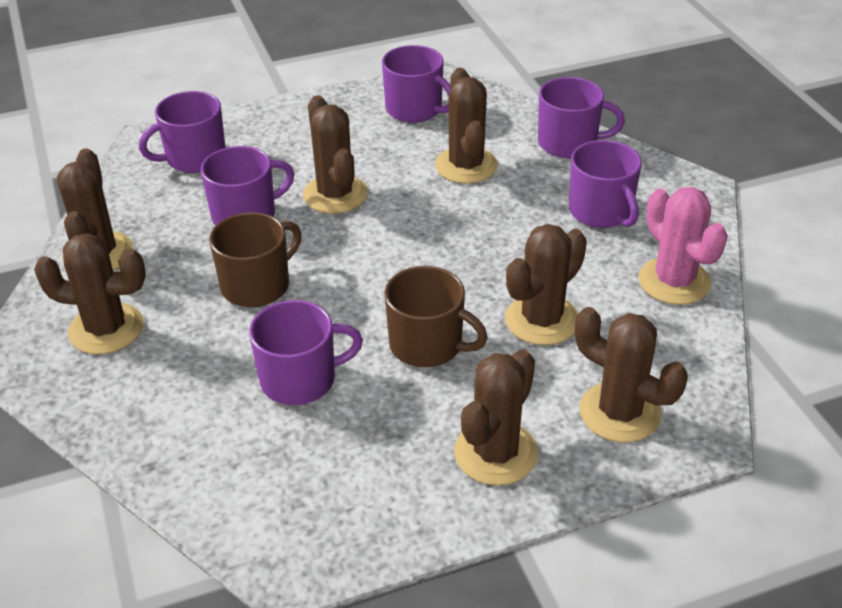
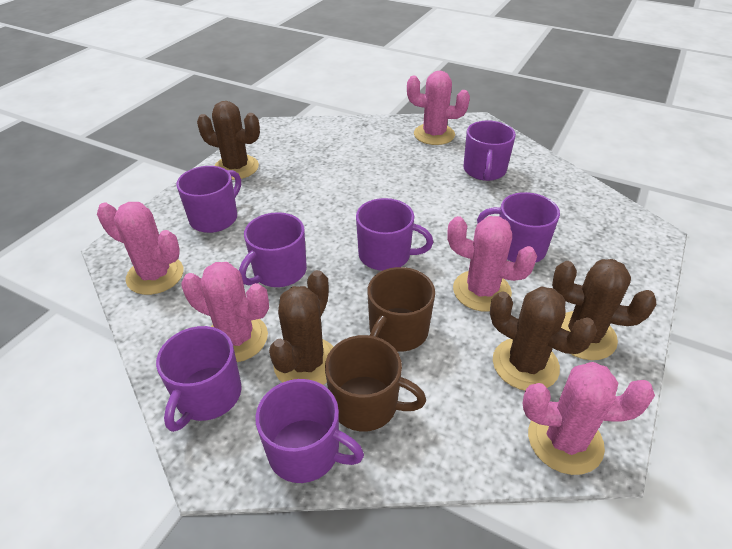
brown cactus: 7 -> 4
pink cactus: 1 -> 5
purple mug: 6 -> 7

